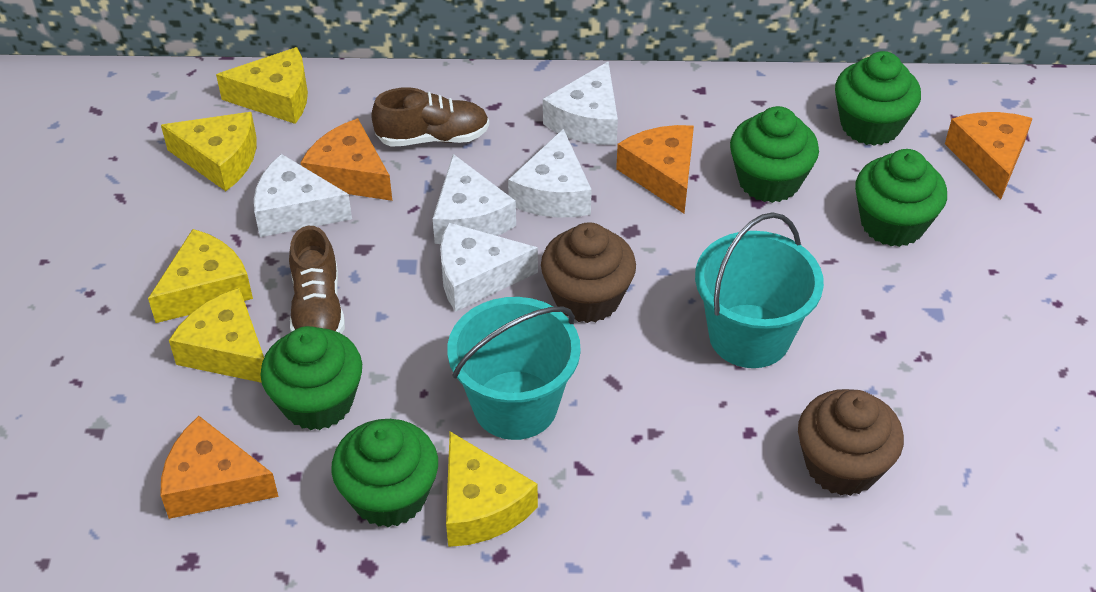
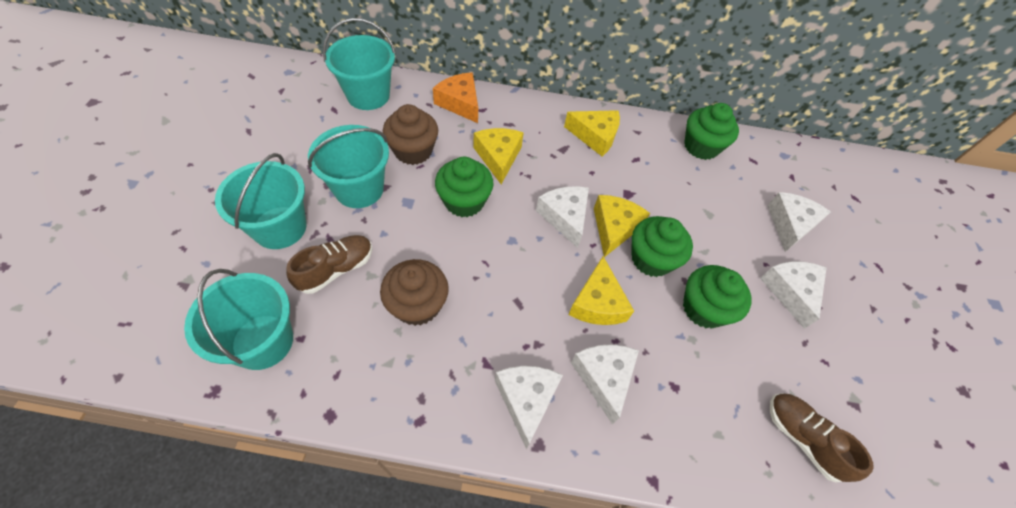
green cupcake: 5 -> 4
orange cheese: 4 -> 1
turquoise bucket: 2 -> 4
yellow cheese: 5 -> 4

